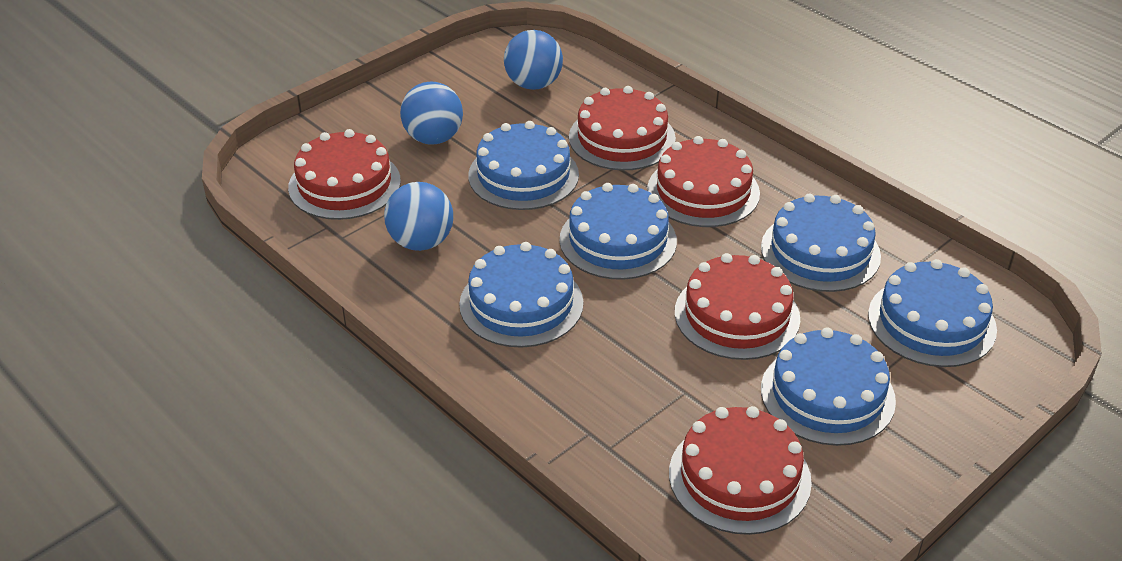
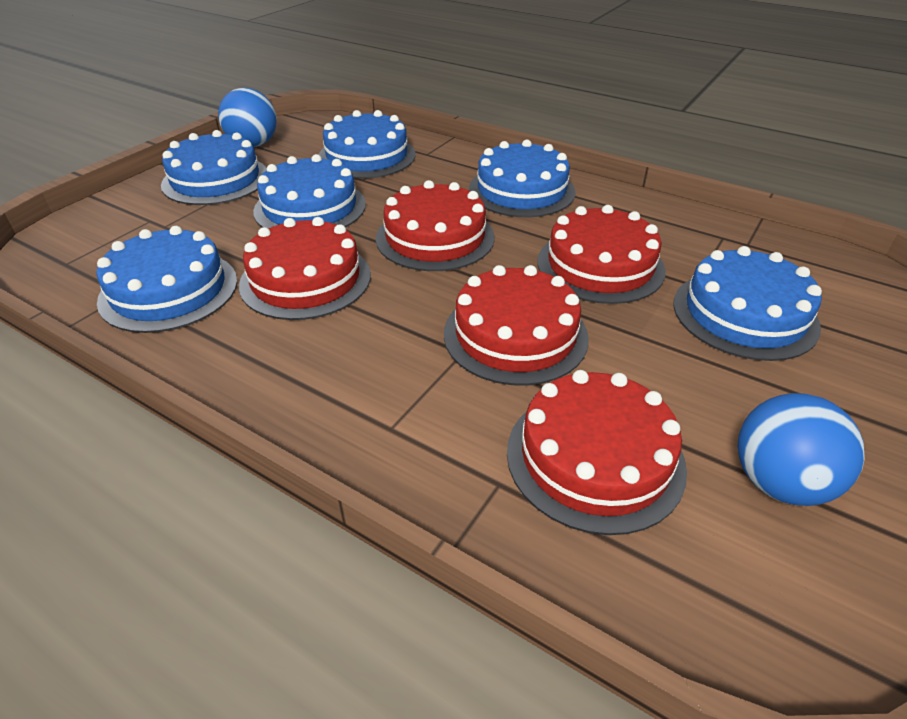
blue ball: 3 -> 2

